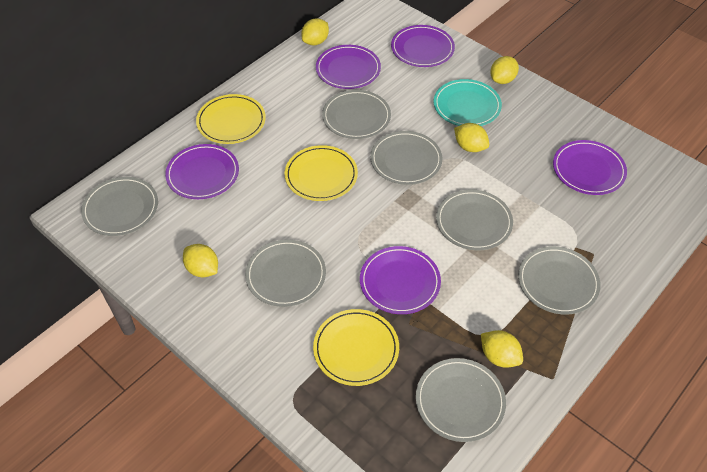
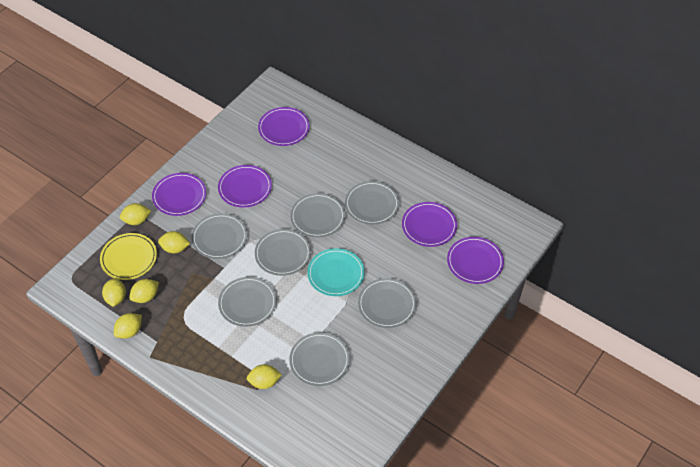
yellow lemon: 5 -> 6
yellow plate: 3 -> 1

